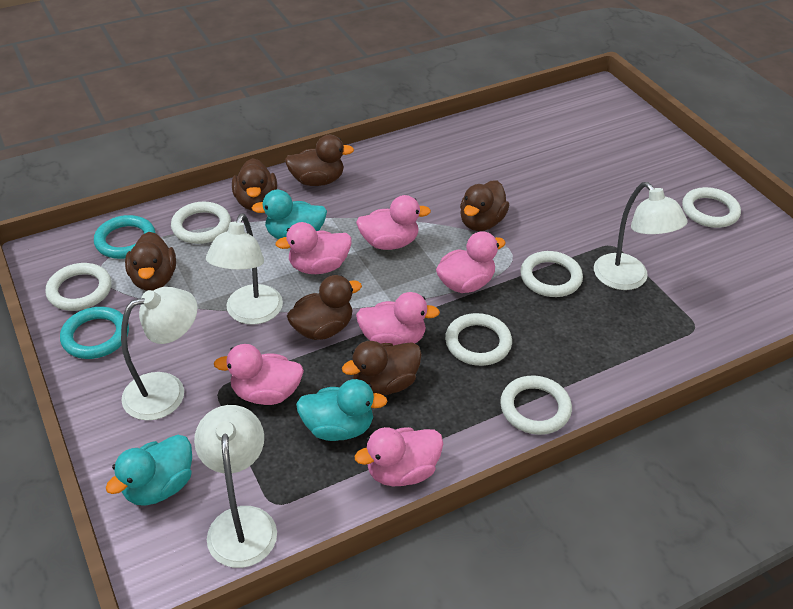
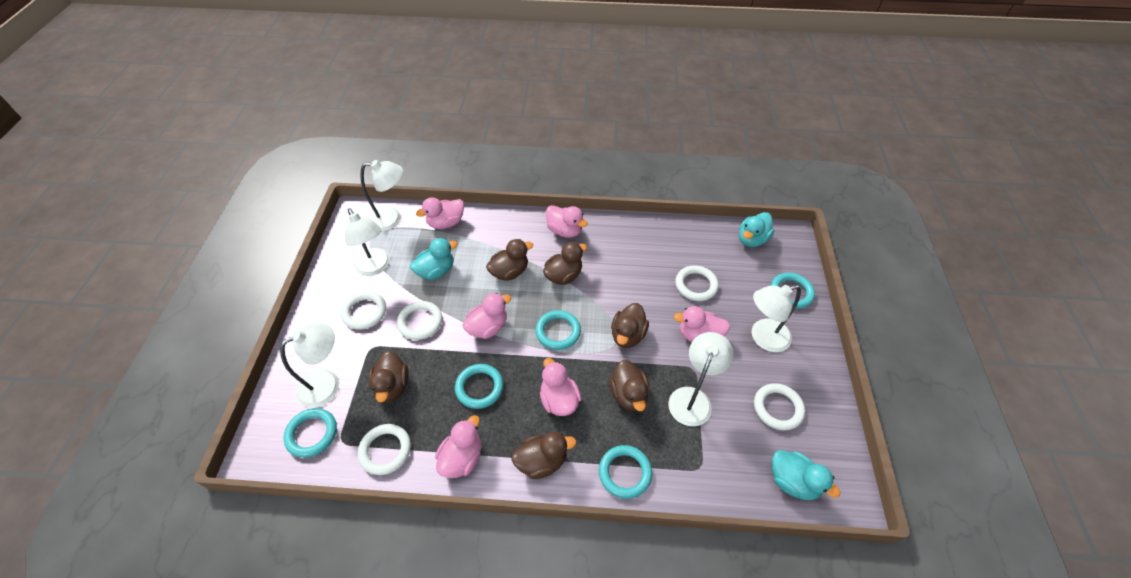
turquoise ring: 2 -> 5
white lamp: 4 -> 5
white ring: 6 -> 5

